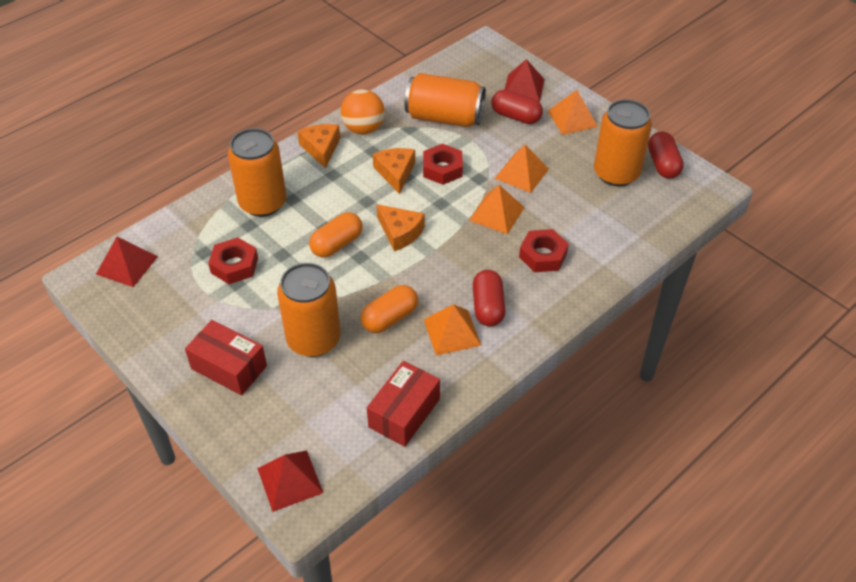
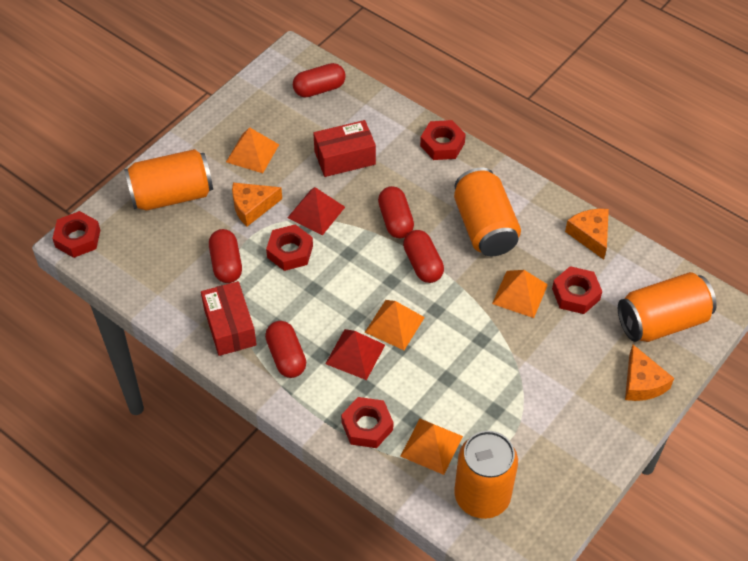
orange ball: 1 -> 0
orange capsule: 2 -> 0
red capsule: 3 -> 5
red nut: 3 -> 5
red pyramid: 3 -> 2

